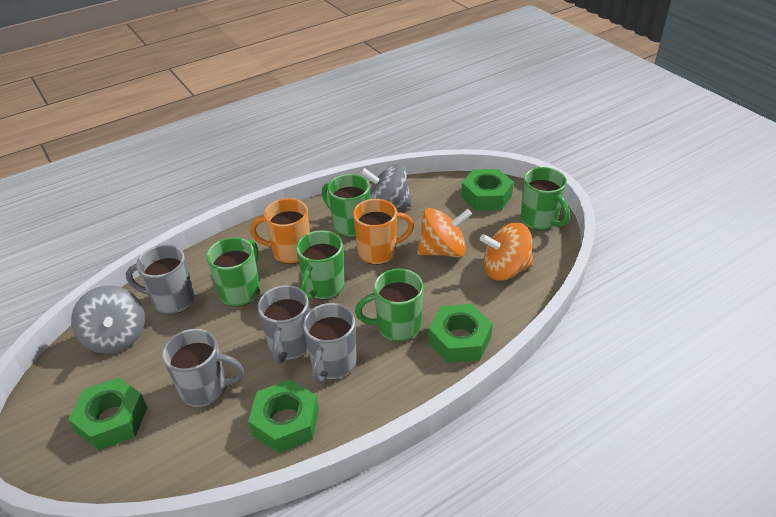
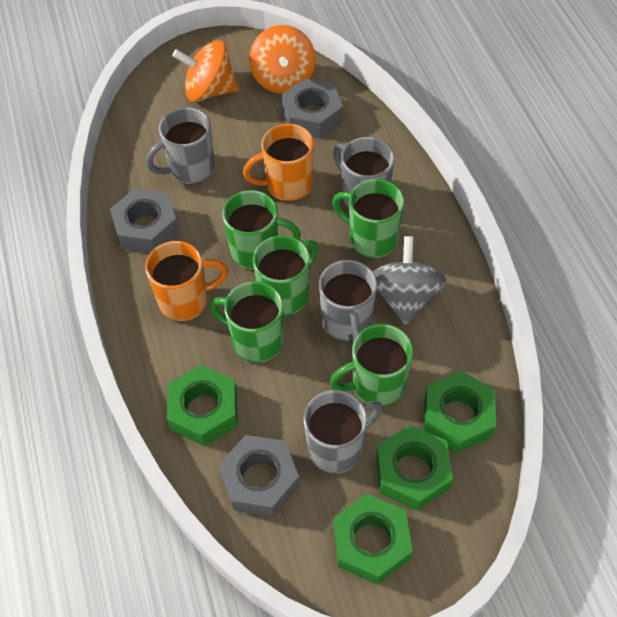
grey nut: 0 -> 3
grey spinning top: 2 -> 1

